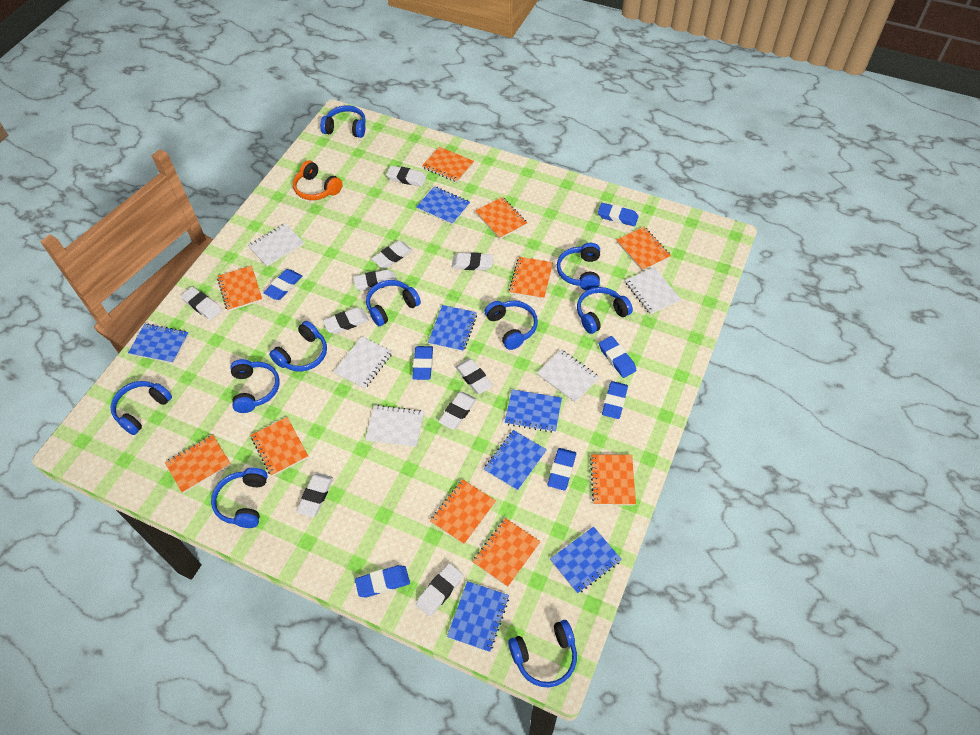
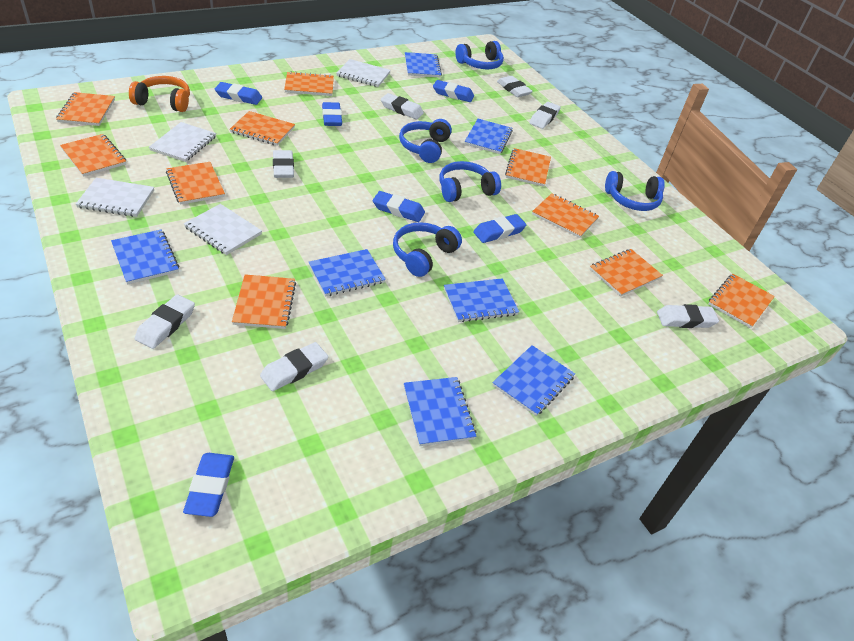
blue eraser: 7 -> 6
blue headphones: 10 -> 5
white eraser: 10 -> 7
white notebook: 5 -> 4

